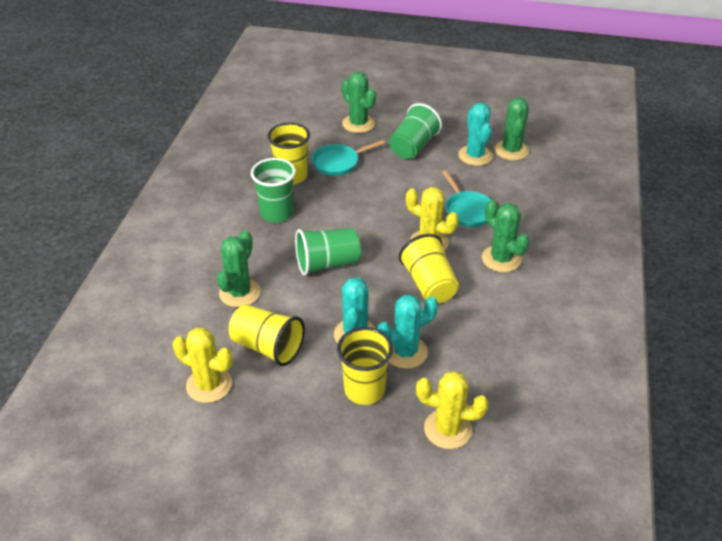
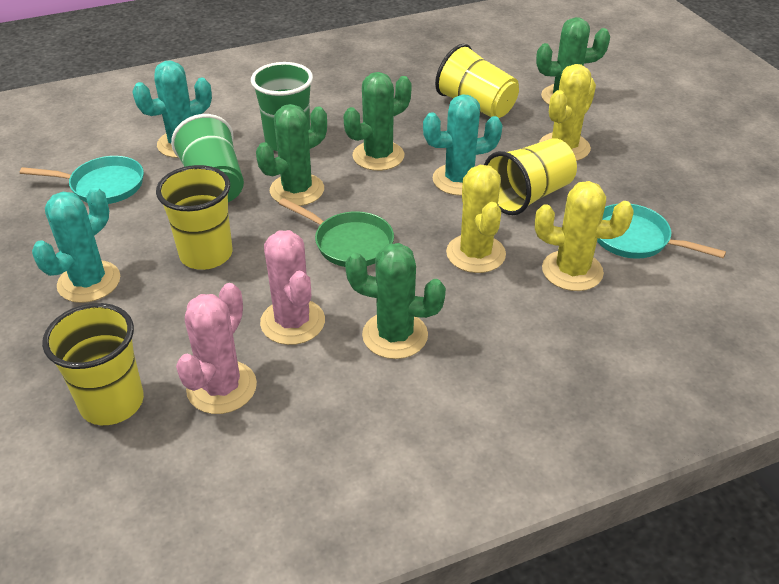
green cup: 3 -> 2
green pan: 0 -> 1
pink cactus: 0 -> 2

